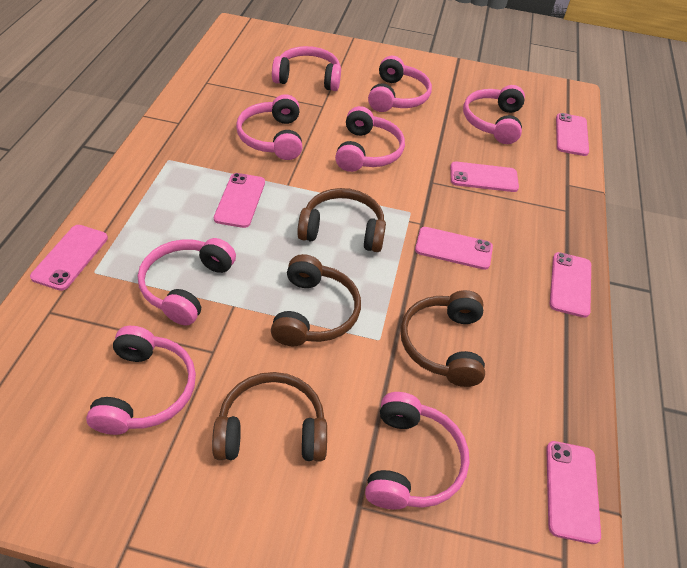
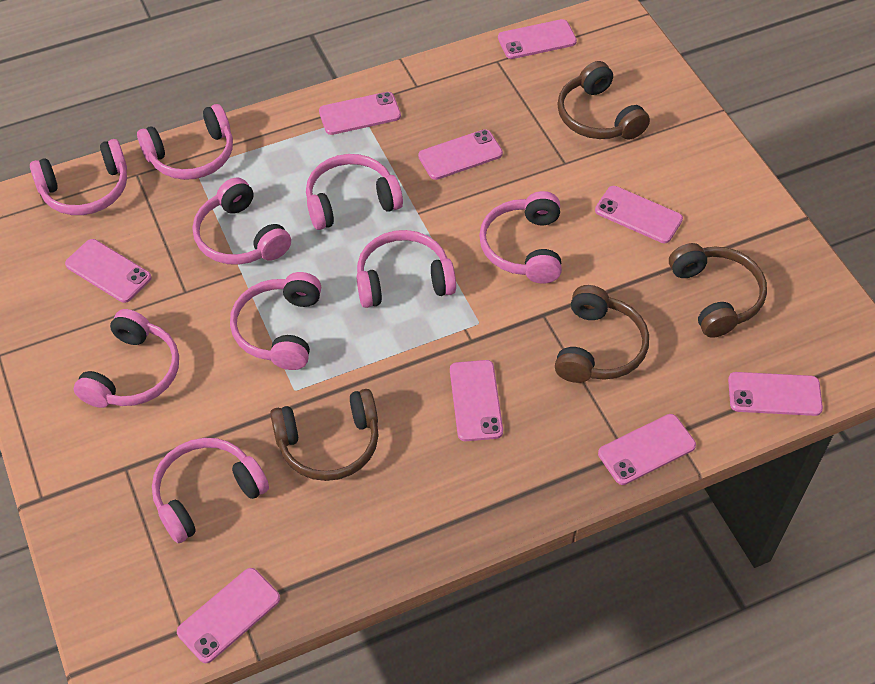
pink headphones: 8 -> 9
pink phone: 7 -> 9

